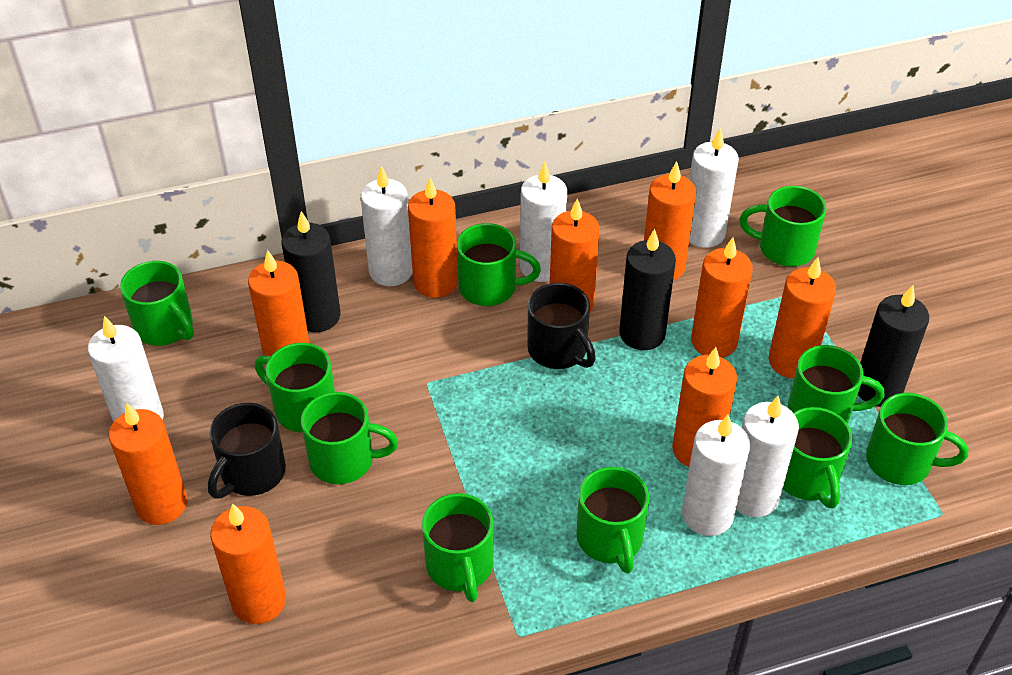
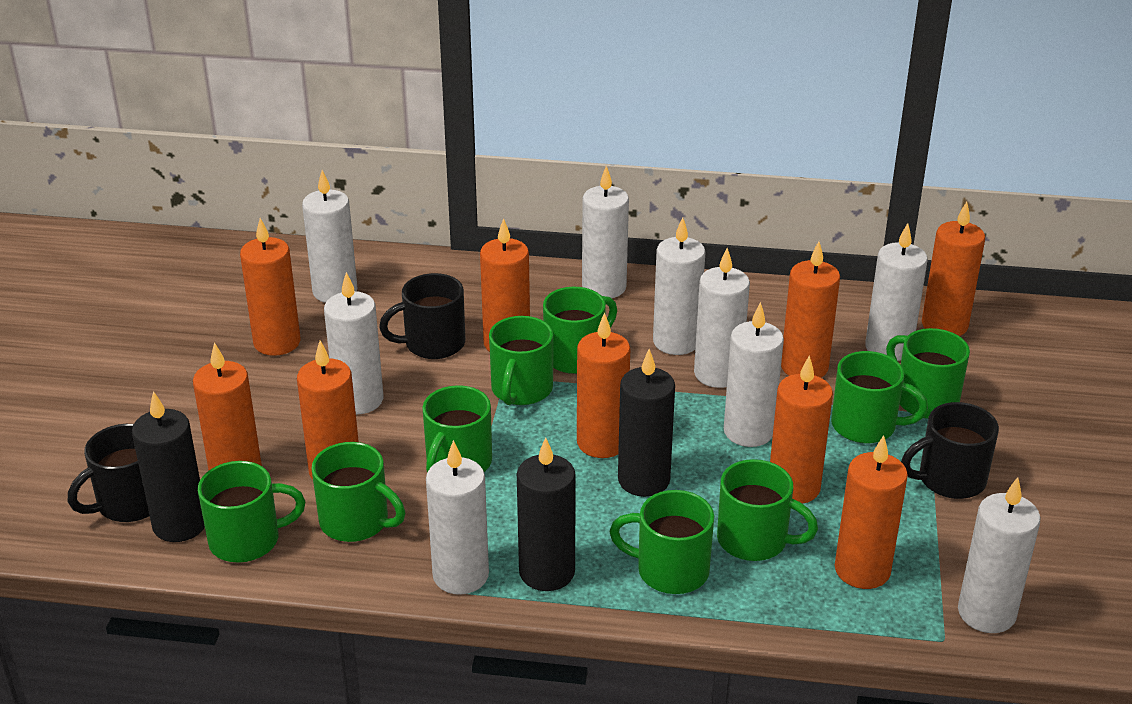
black mug: 2 -> 3
green mug: 10 -> 9
white candle: 6 -> 9

